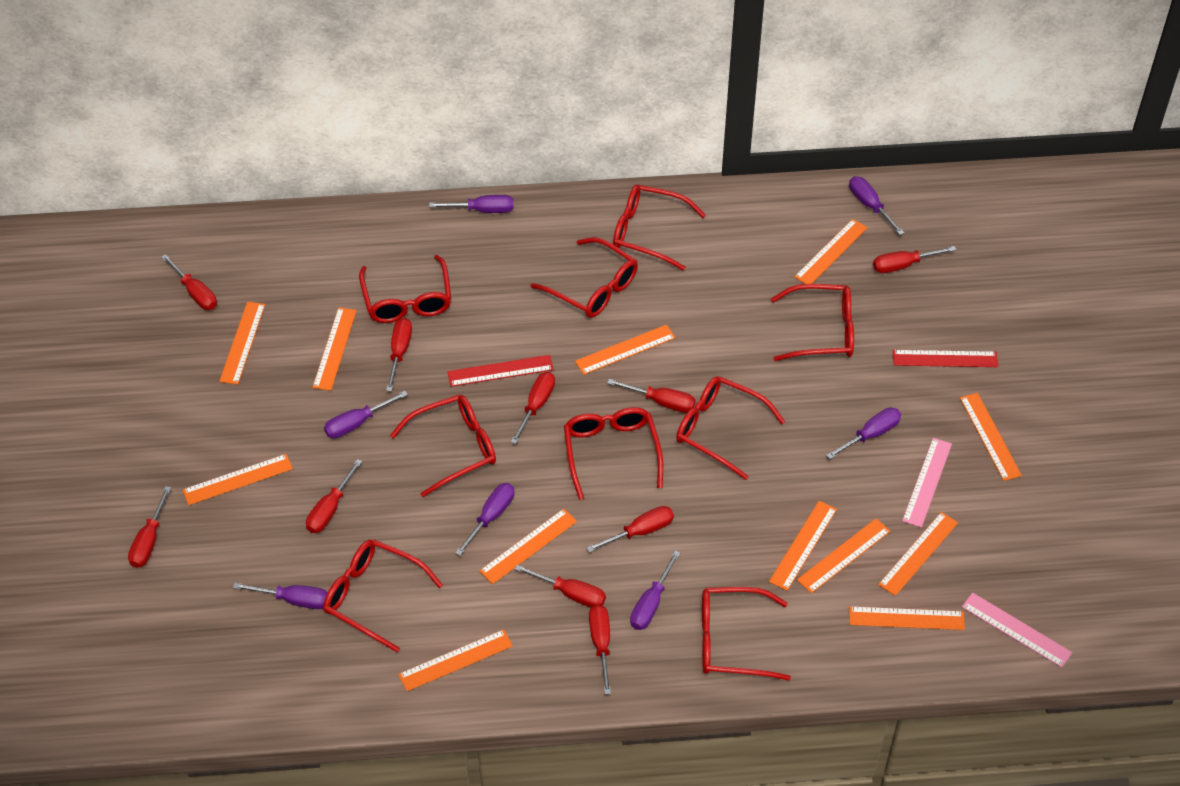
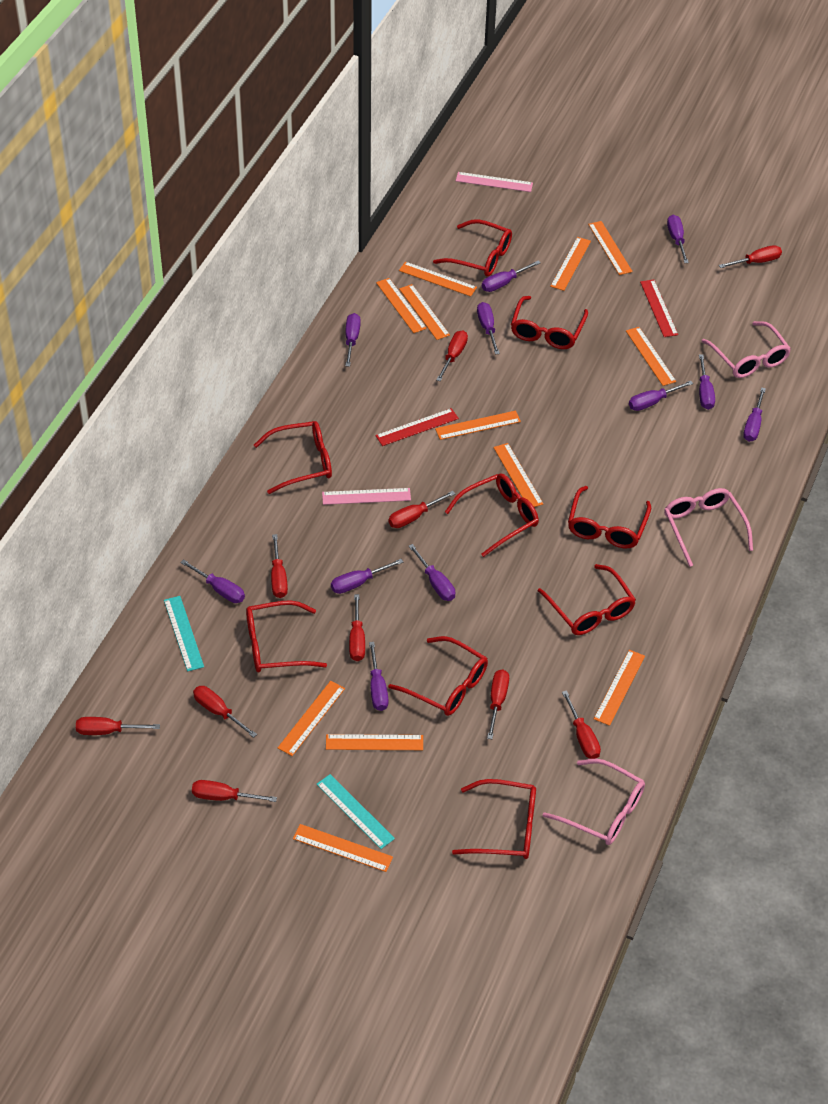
pink glasses: 0 -> 3
purple screwdriver: 7 -> 11
turquoise ruler: 0 -> 2

